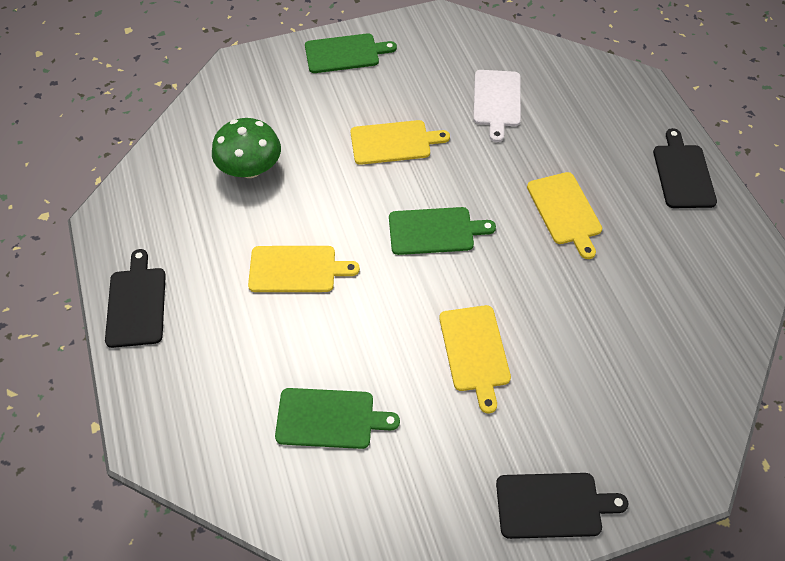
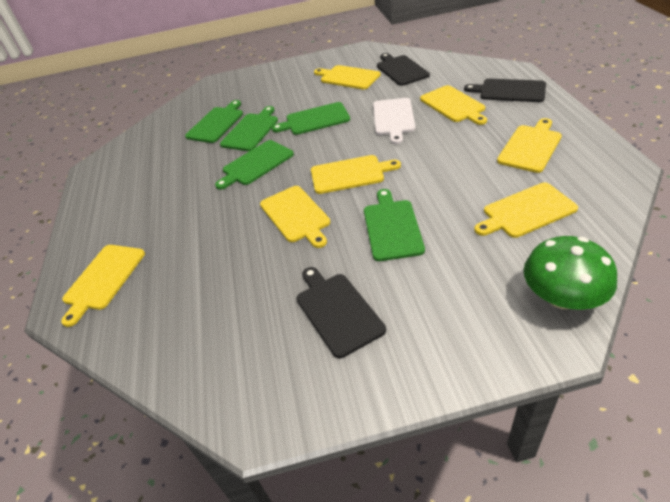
green cutting board: 3 -> 5
yellow cutting board: 4 -> 7

